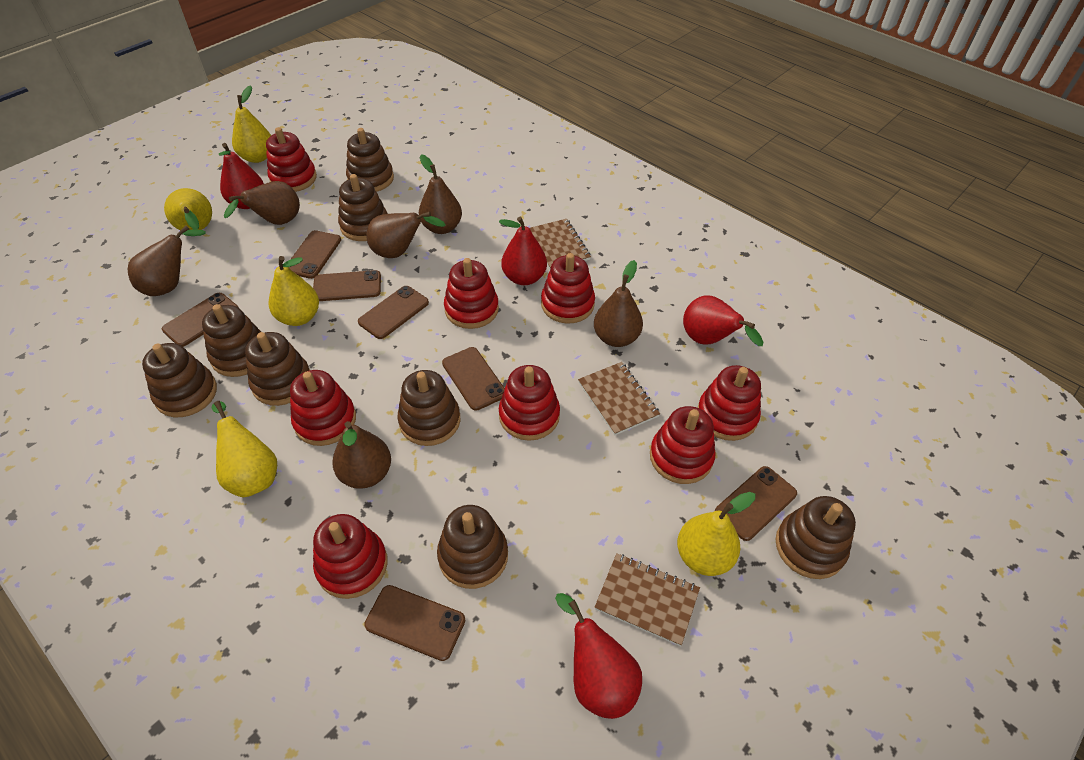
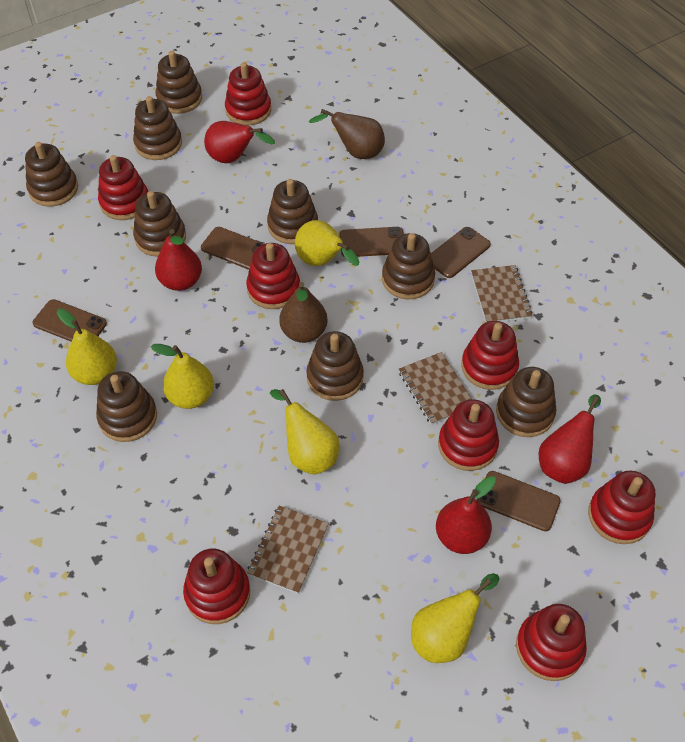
brown pear: 6 -> 2
brown phone: 7 -> 5
brown stacking toy: 8 -> 9

